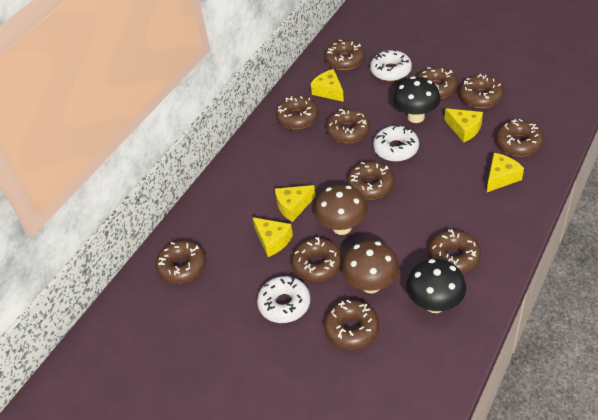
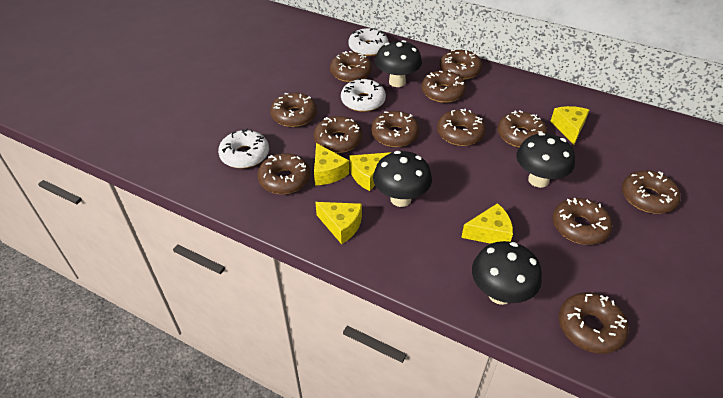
black mushroom: 2 -> 4
brown donut: 11 -> 12
brown mushroom: 2 -> 0

